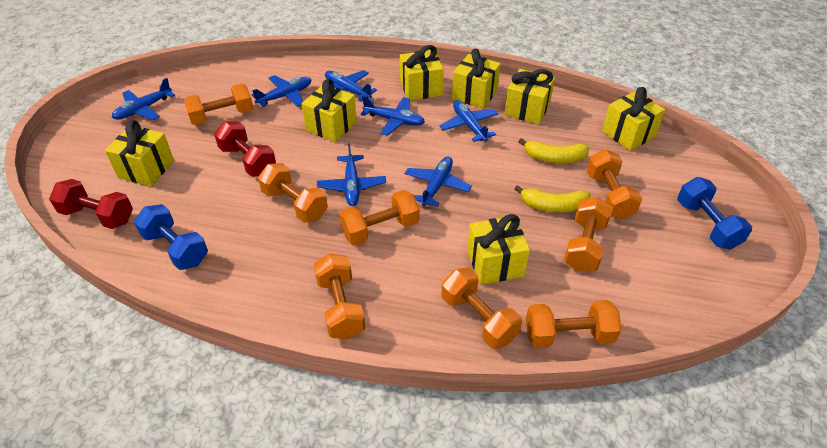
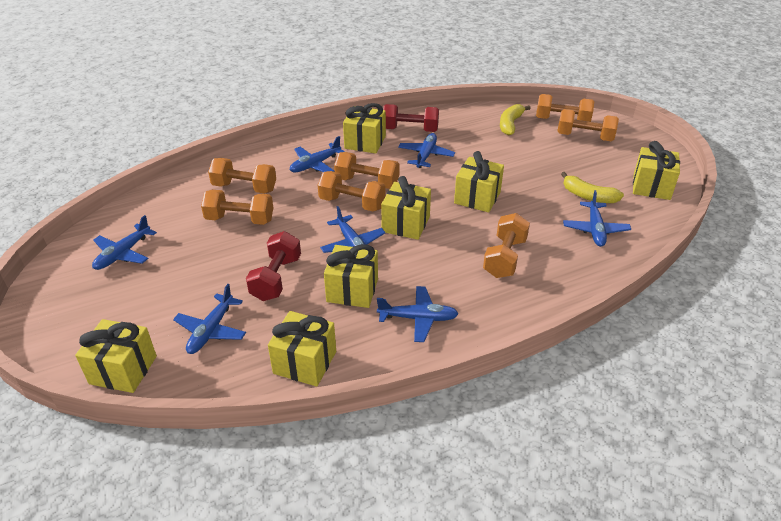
blue dumbbell: 2 -> 0
orange dumbbell: 8 -> 7

